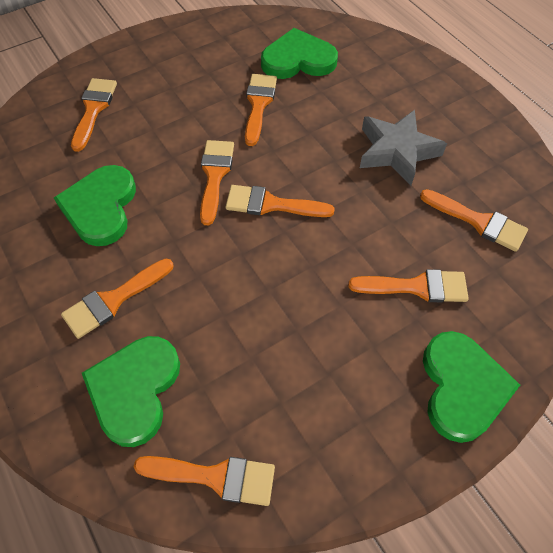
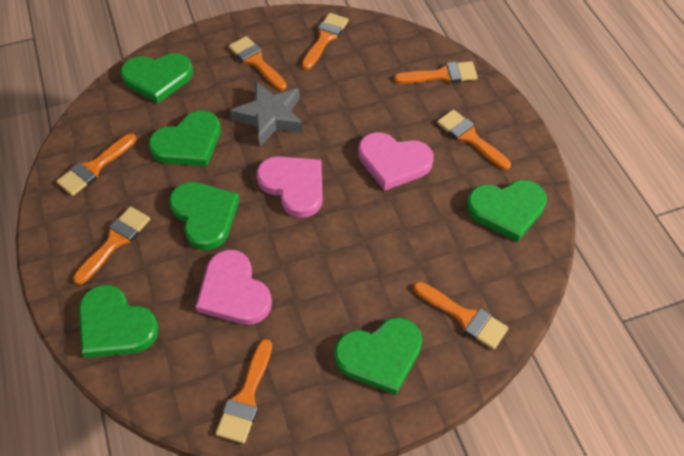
green heart: 4 -> 6
pink heart: 0 -> 3

